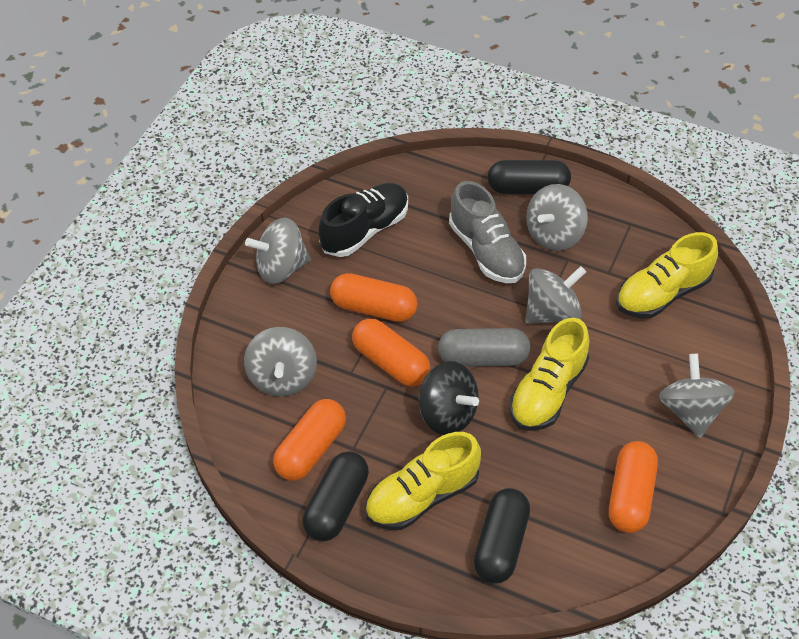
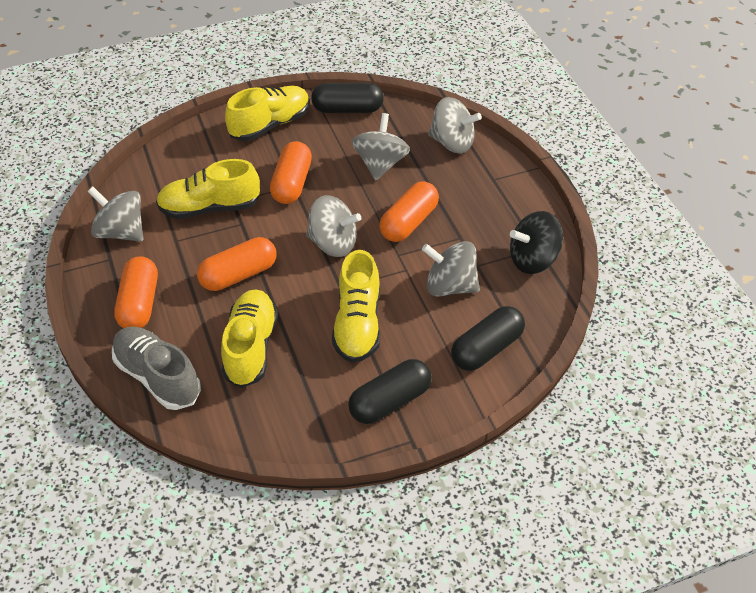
black shoe: 1 -> 0
grey capsule: 1 -> 0
yellow shoe: 3 -> 4

